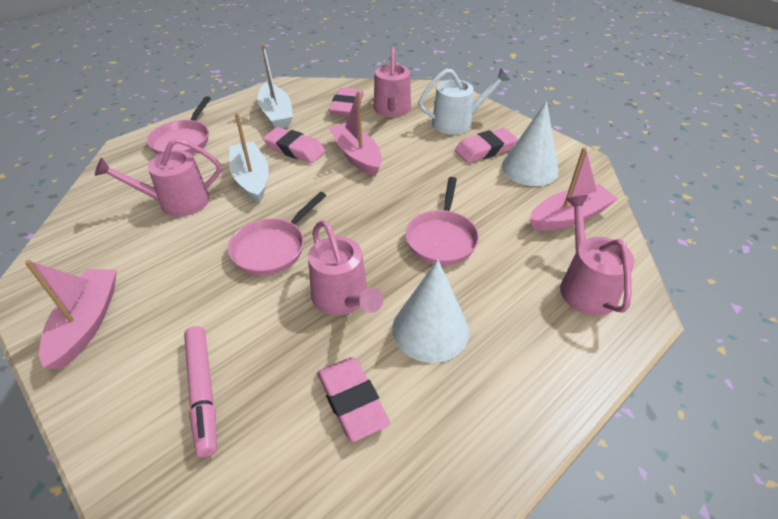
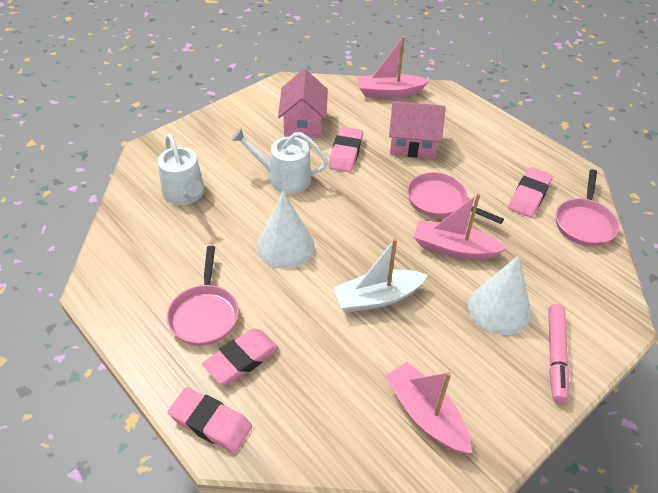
pink house: 0 -> 2
pink watering can: 4 -> 0
white boat: 2 -> 1
white watering can: 1 -> 2

